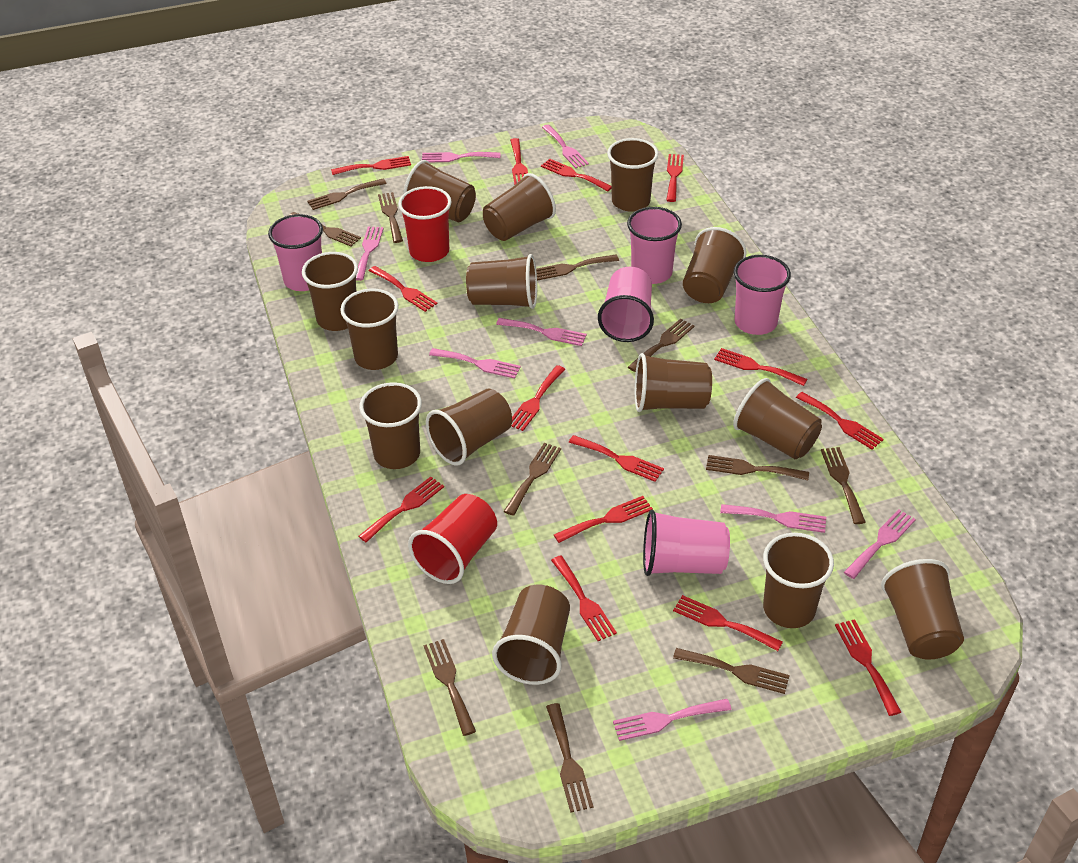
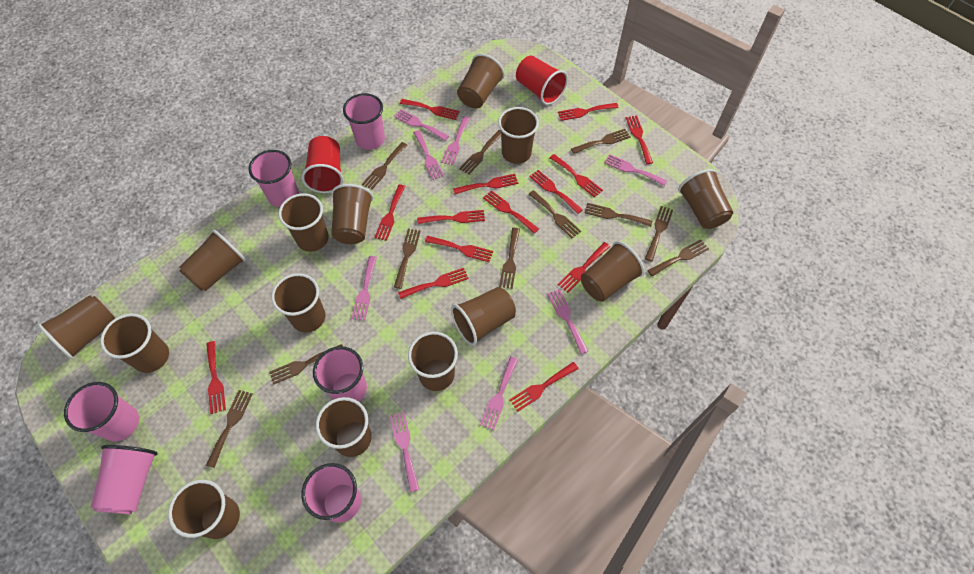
pink cup: 5 -> 6

